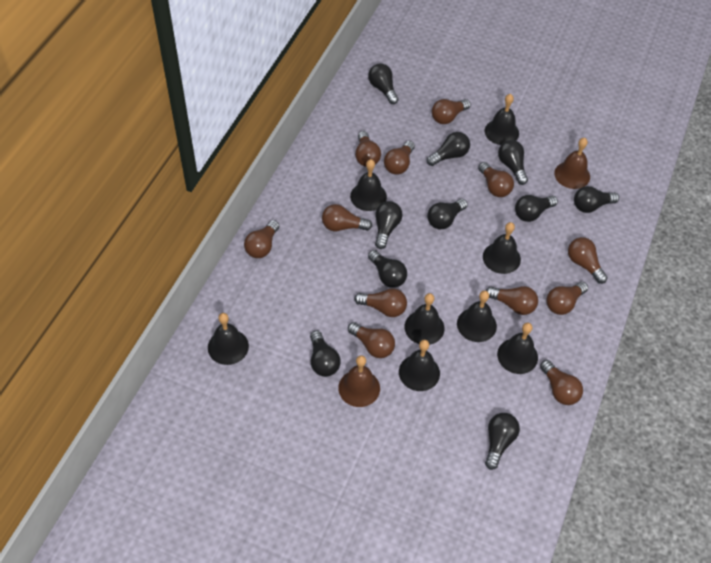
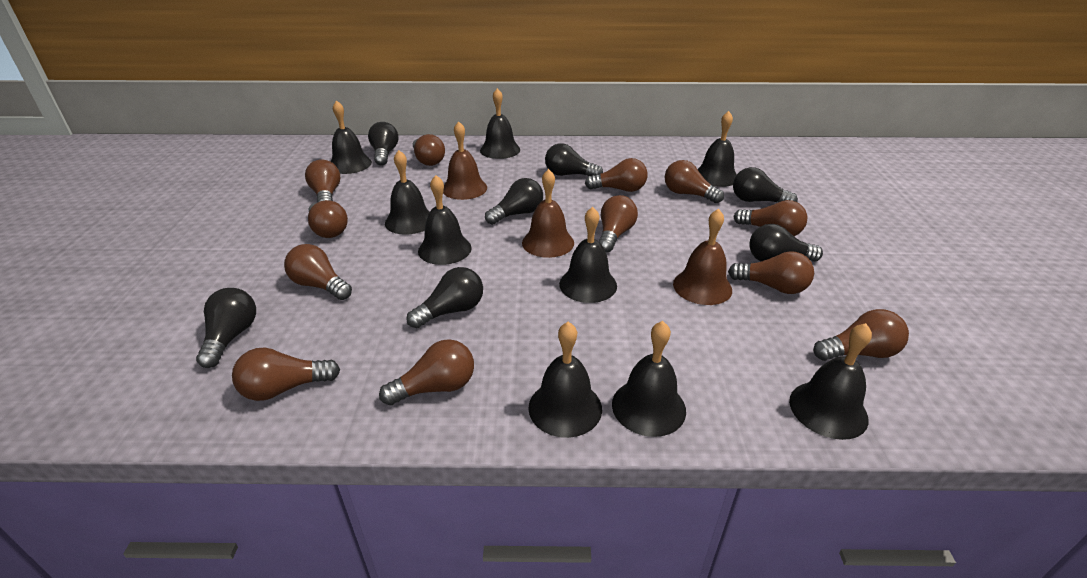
black bell: 8 -> 9
black light bulb: 10 -> 7
brown bell: 2 -> 3

